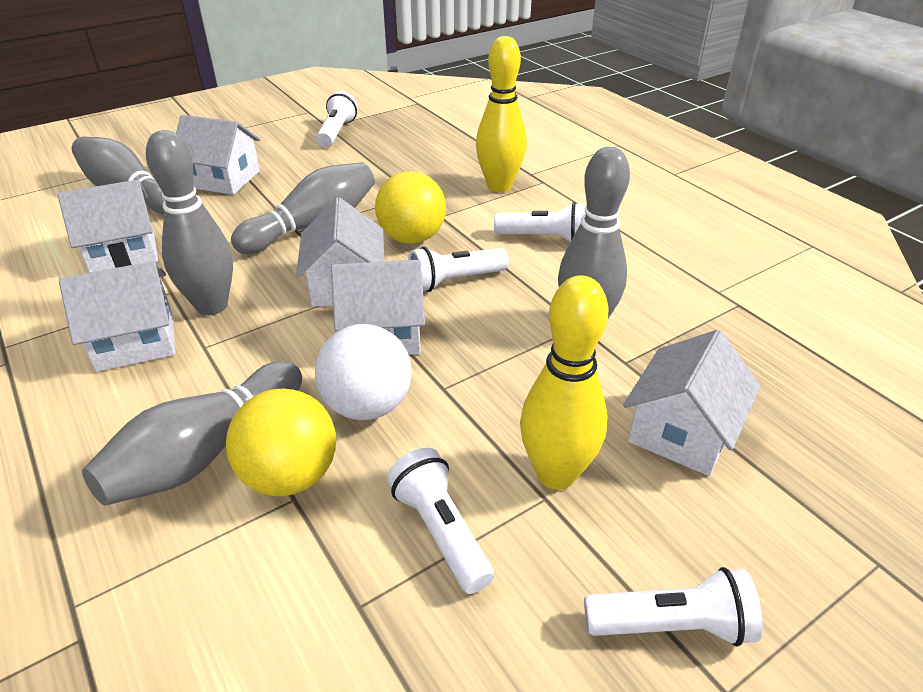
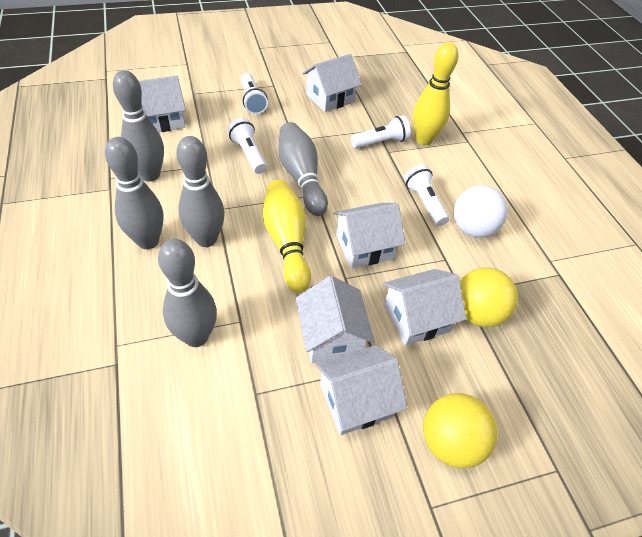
white flashlight: 5 -> 4

